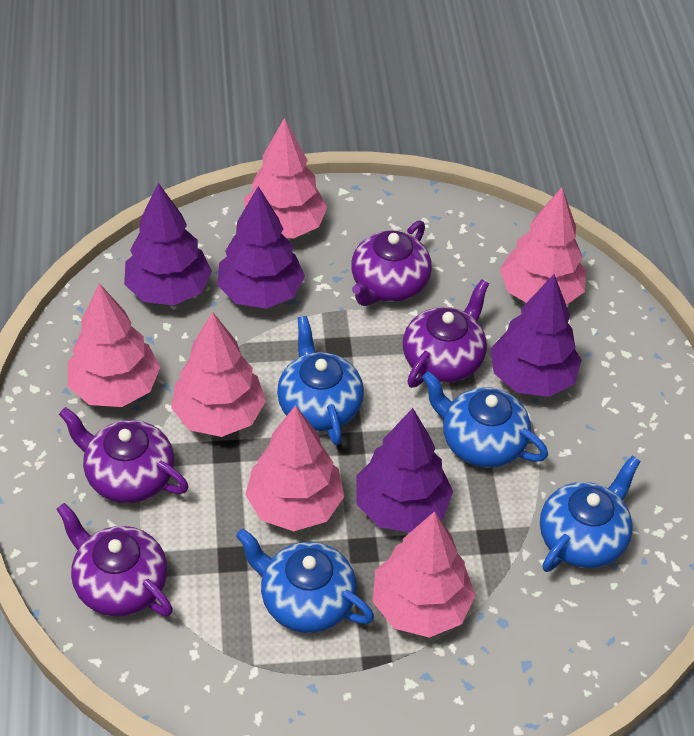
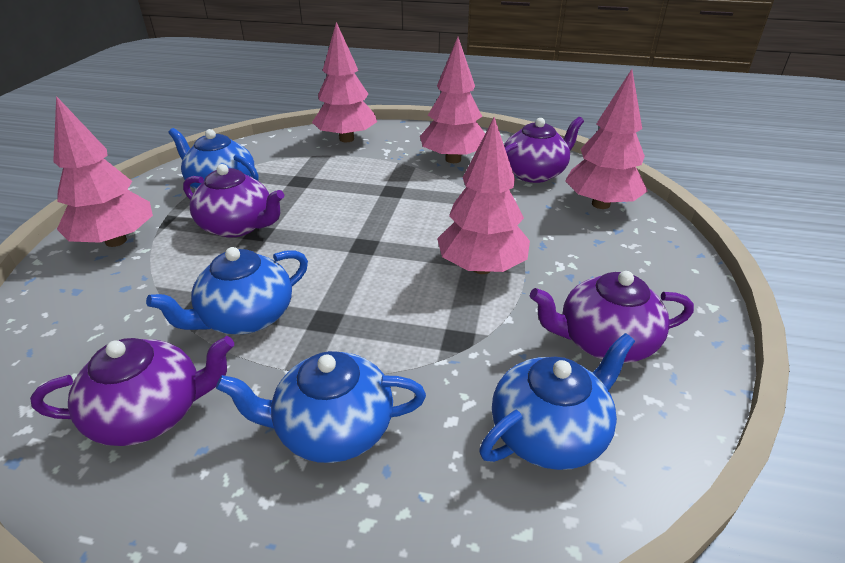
pink tree: 6 -> 5
purple tree: 4 -> 0

